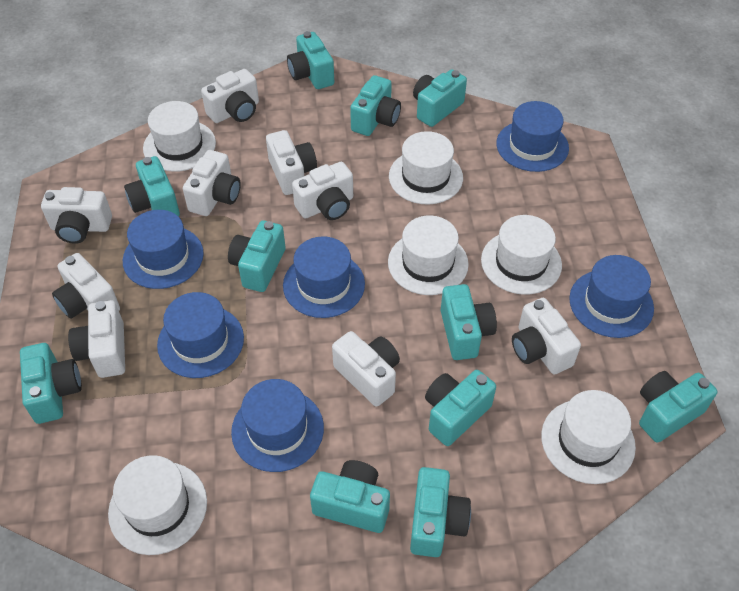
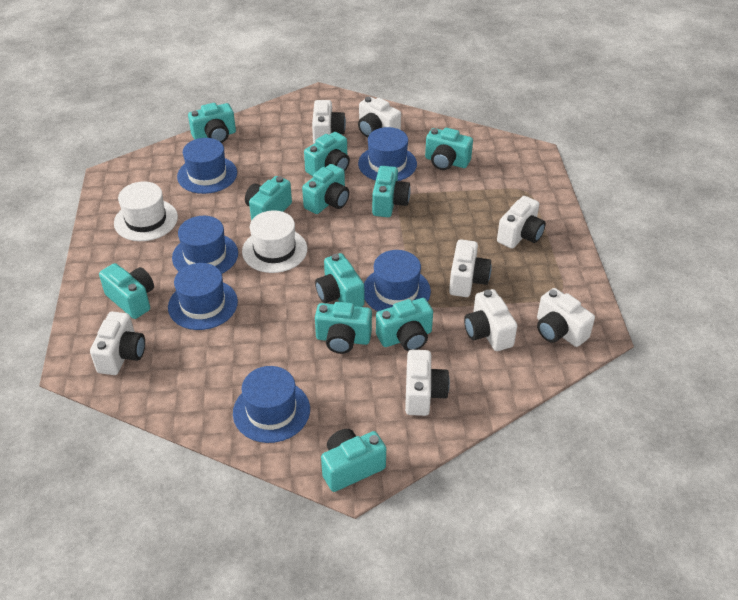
white camera: 9 -> 8
white hat: 6 -> 2

